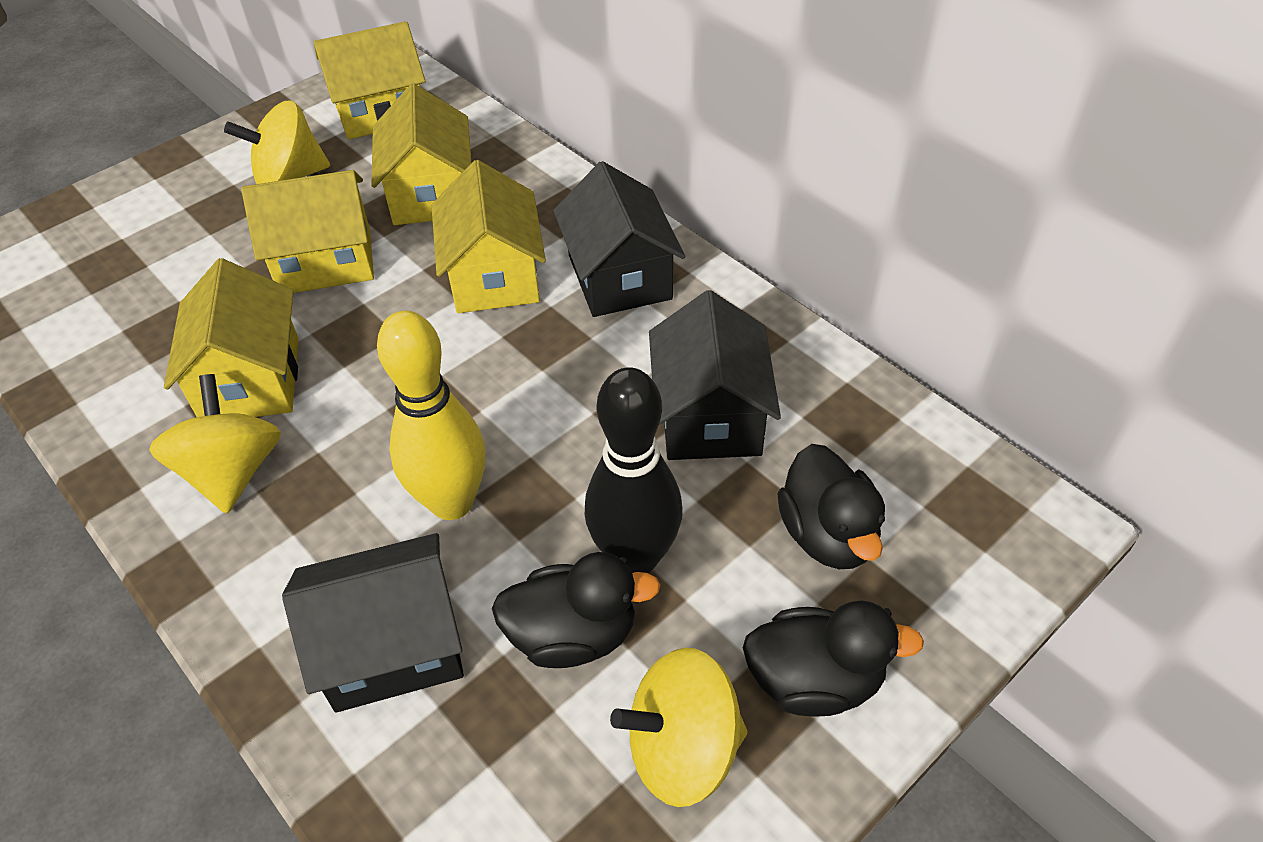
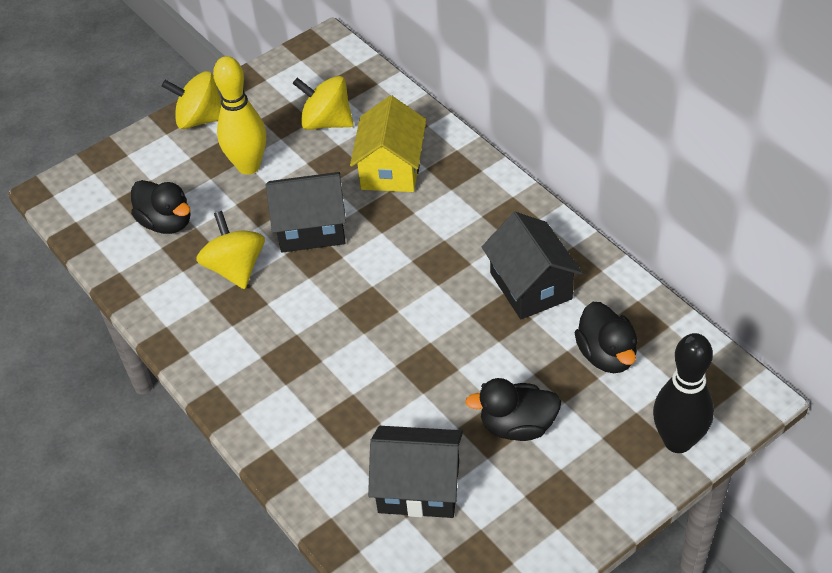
yellow house: 5 -> 1

